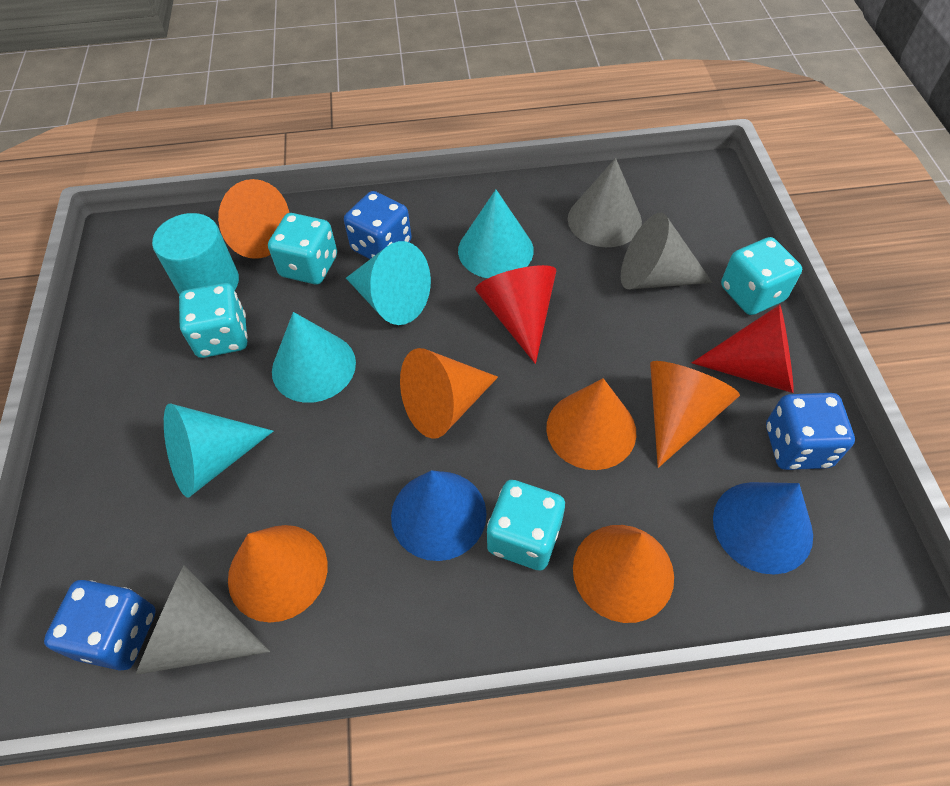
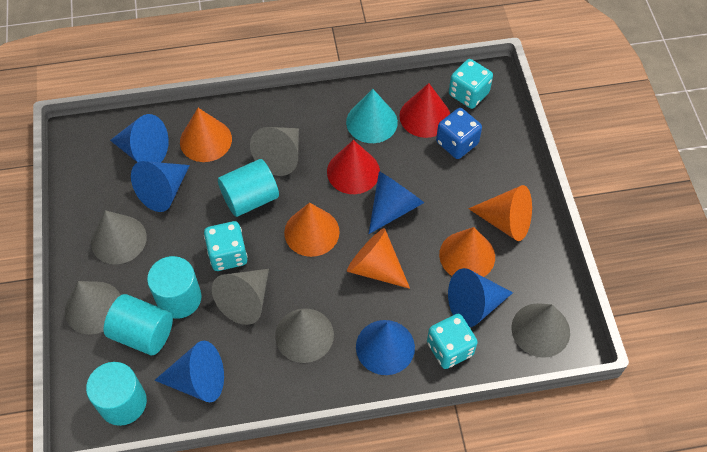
blue cone: 2 -> 6
blue dice: 3 -> 1
grey cone: 3 -> 6
orange cone: 6 -> 5
turquoise cone: 4 -> 1
turquoise cylinder: 1 -> 4
turquoise dice: 4 -> 3

